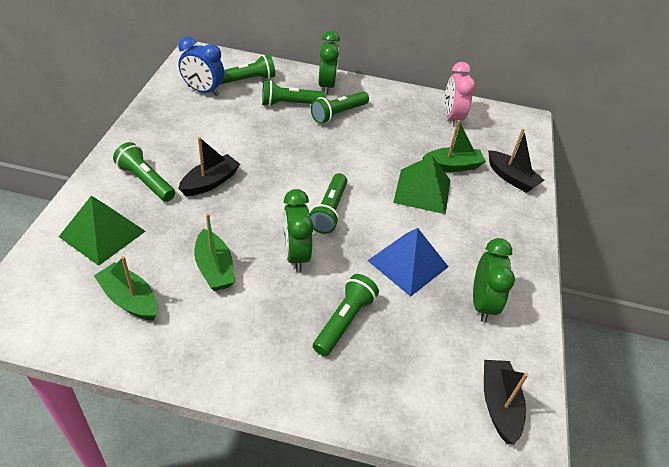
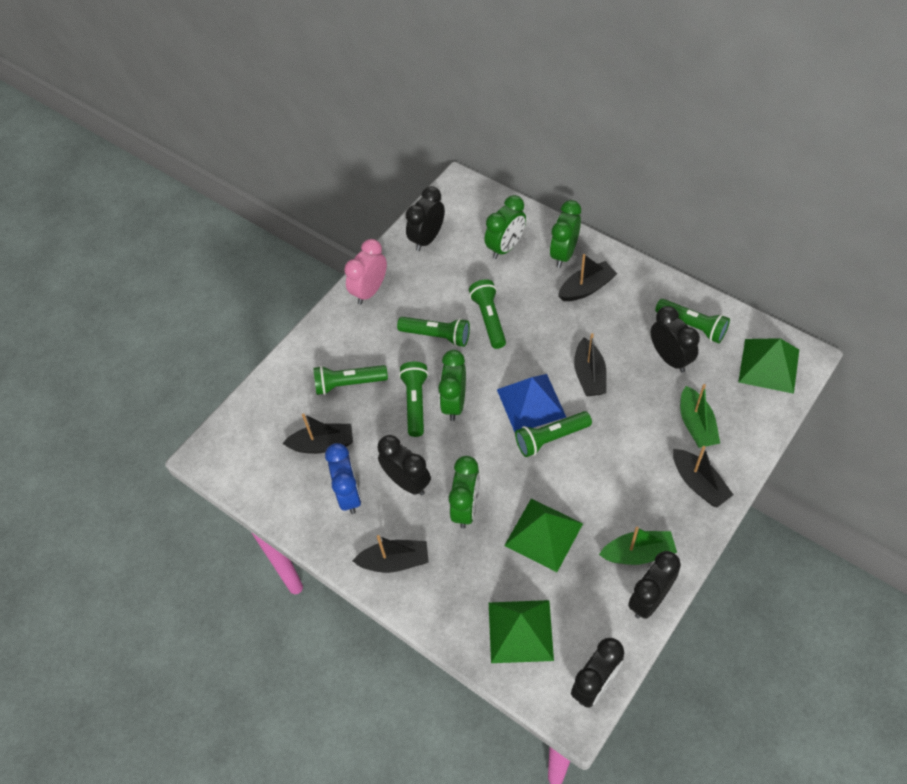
black boat: 3 -> 5
black clock: 0 -> 5
green boat: 3 -> 2
green clock: 3 -> 4
green pyramid: 2 -> 3

